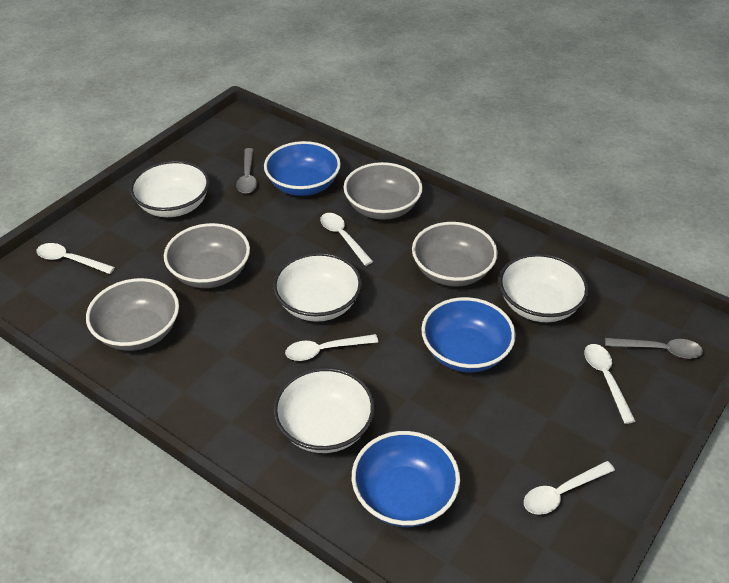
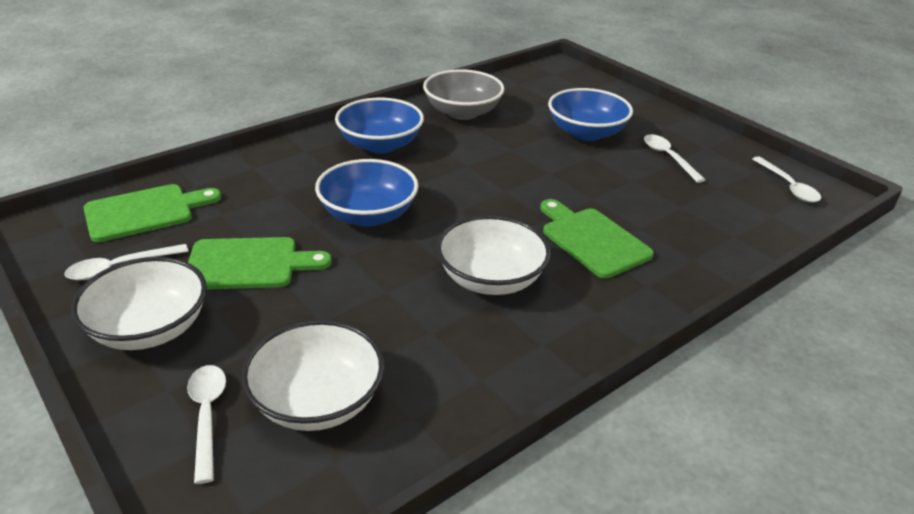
green cutting board: 0 -> 3
grey bowl: 4 -> 1
grey spoon: 2 -> 0
white bowl: 4 -> 3
white spoon: 5 -> 4

